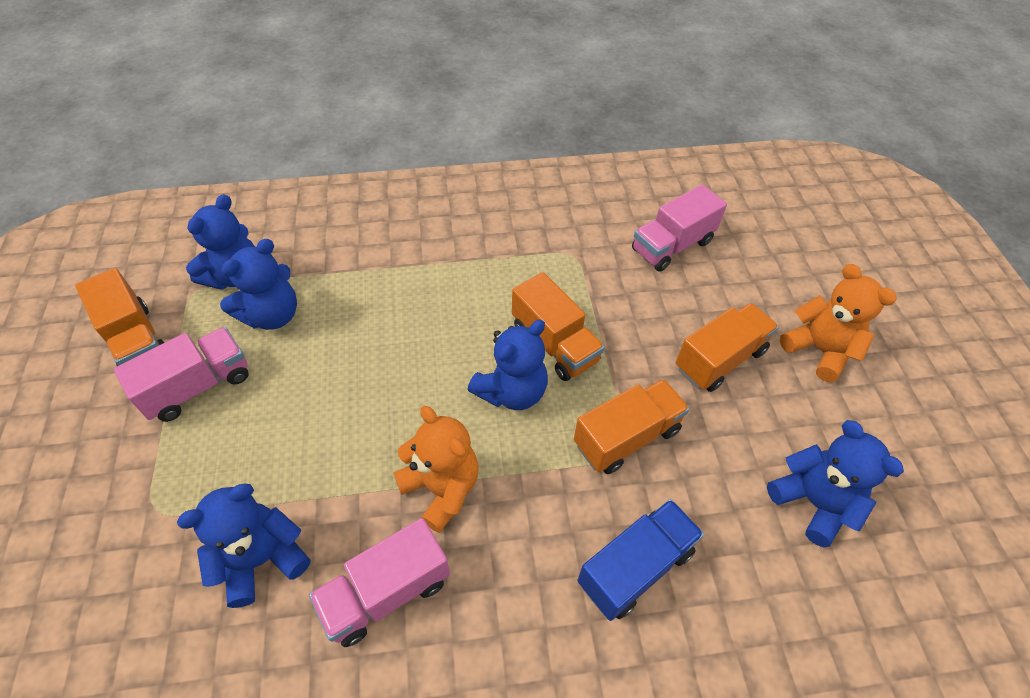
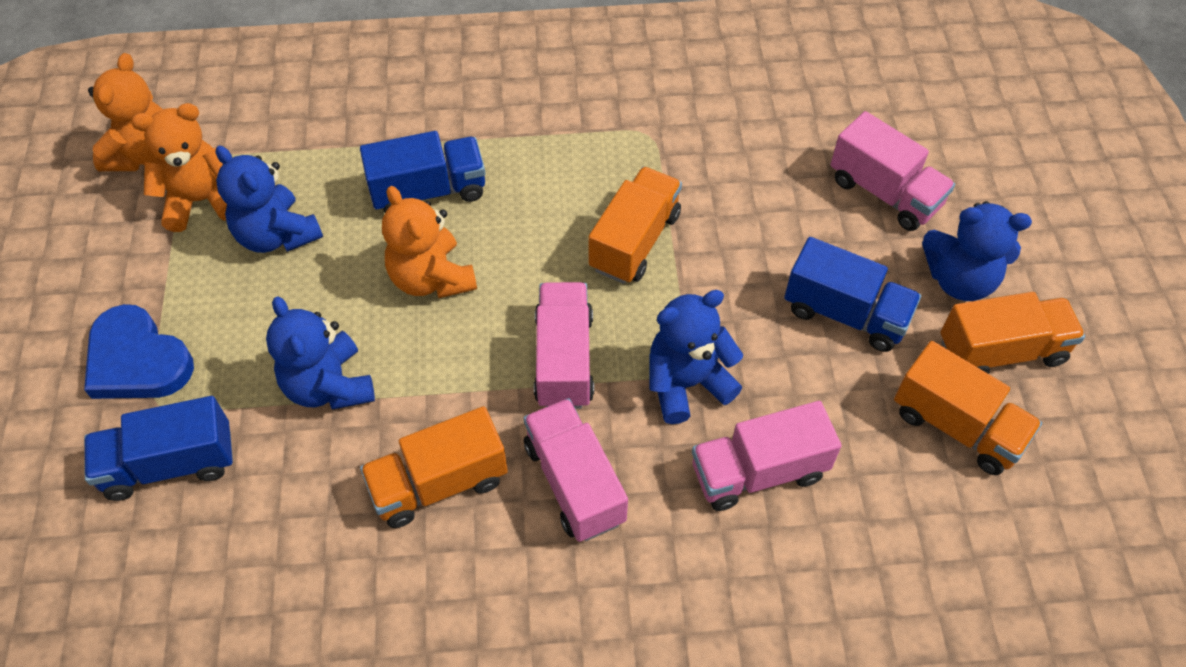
blue heart: 0 -> 1
blue teddy bear: 5 -> 4
blue truck: 1 -> 3
orange teddy bear: 2 -> 3
pink truck: 3 -> 4

